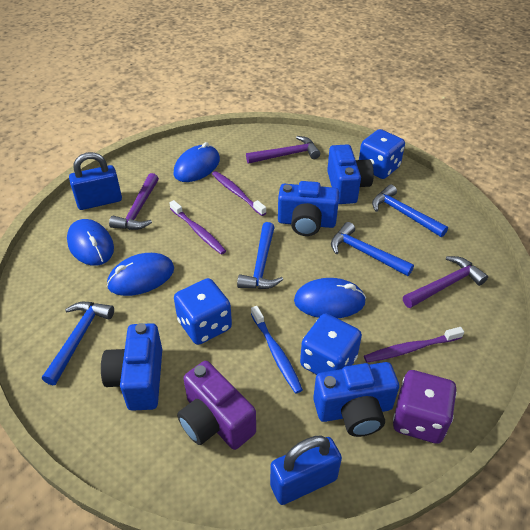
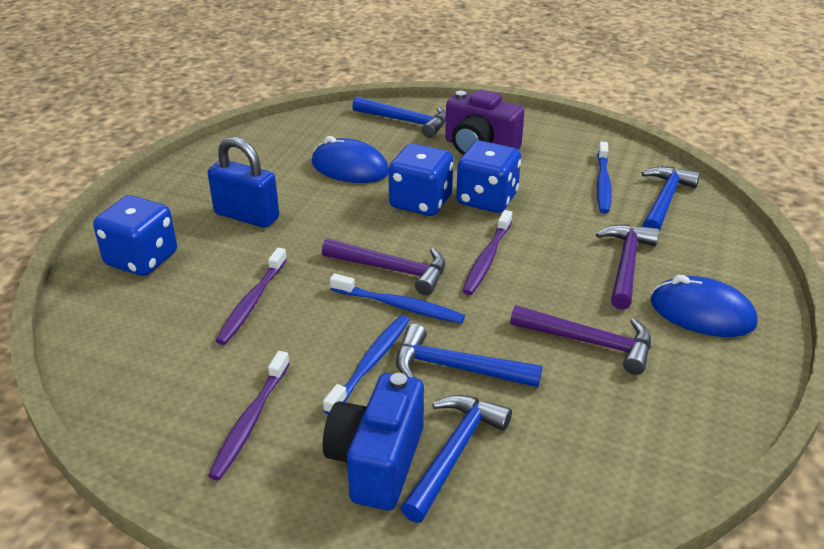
blue camera: 4 -> 1
blue mouse: 4 -> 2
blue padlock: 2 -> 1
blue toothbrush: 1 -> 3
purple dice: 1 -> 0

